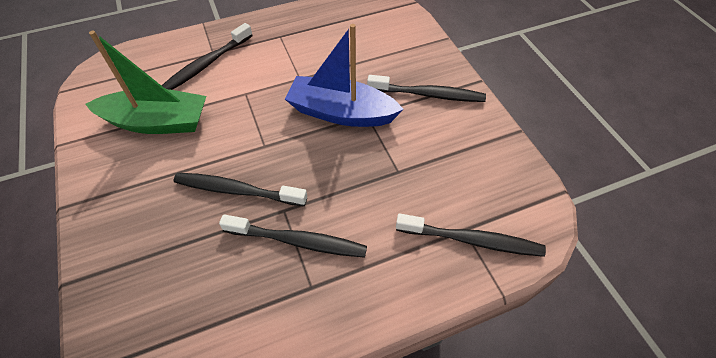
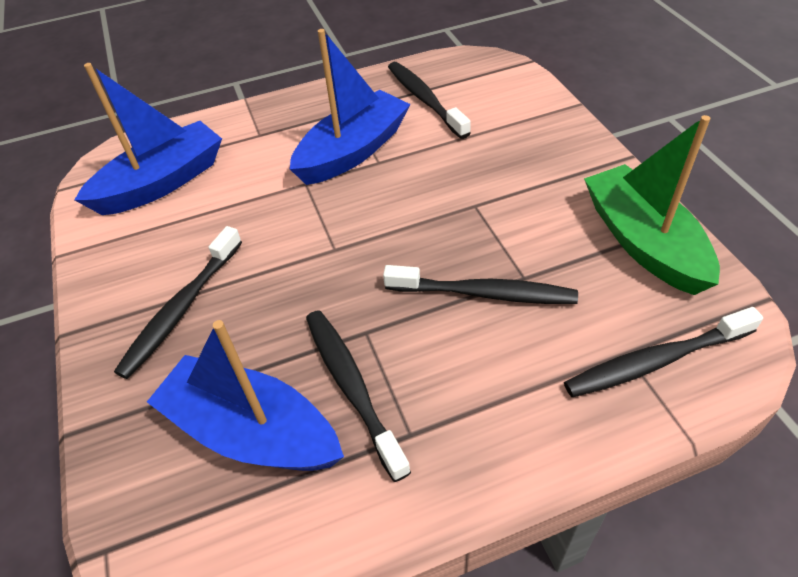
blue boat: 1 -> 3

